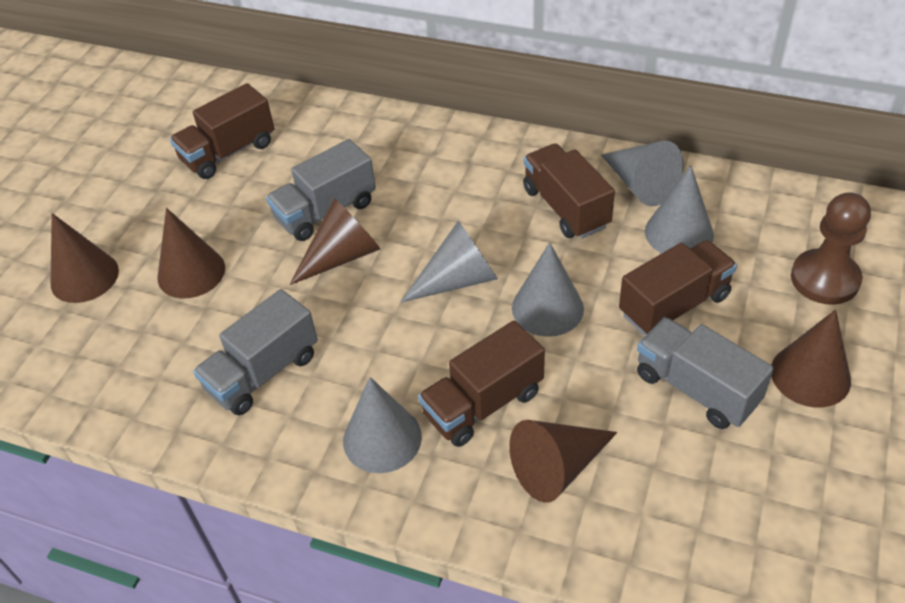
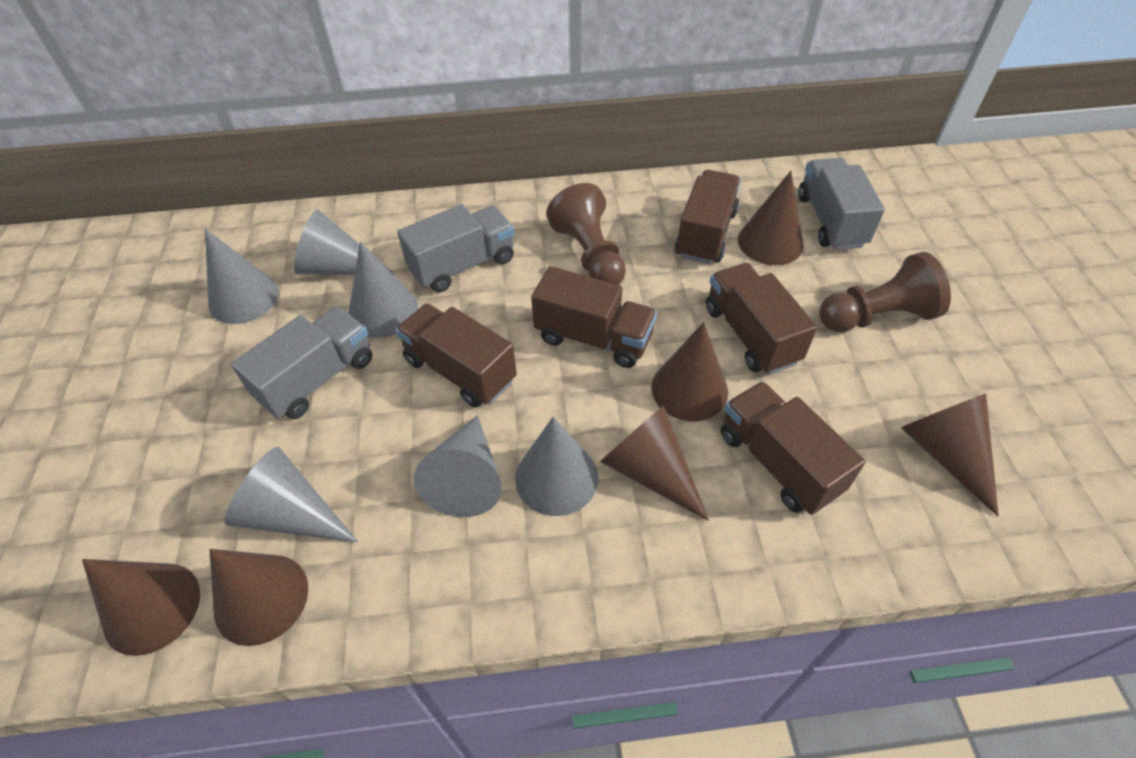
brown cone: 5 -> 6
brown pawn: 1 -> 2
brown truck: 4 -> 5
grey cone: 5 -> 6

